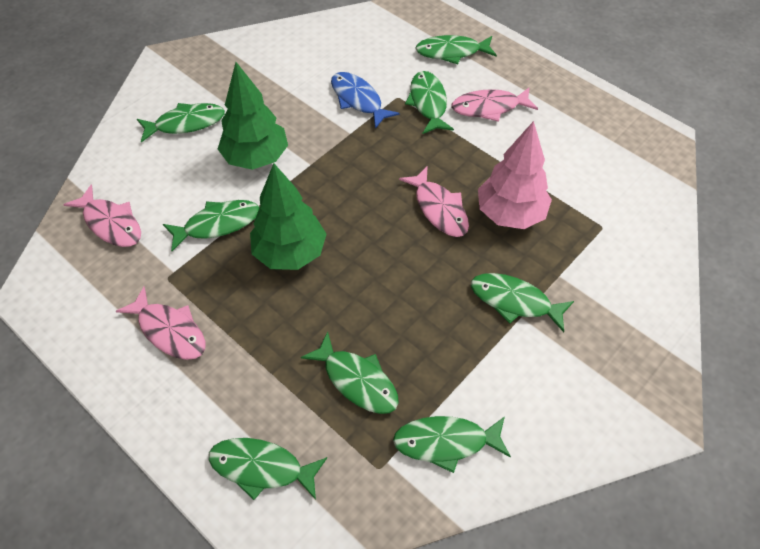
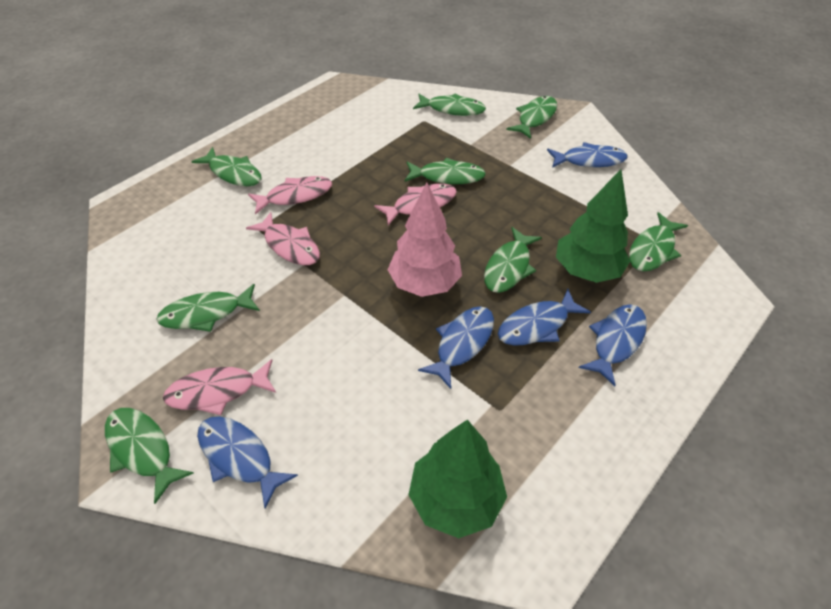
blue fish: 1 -> 5

